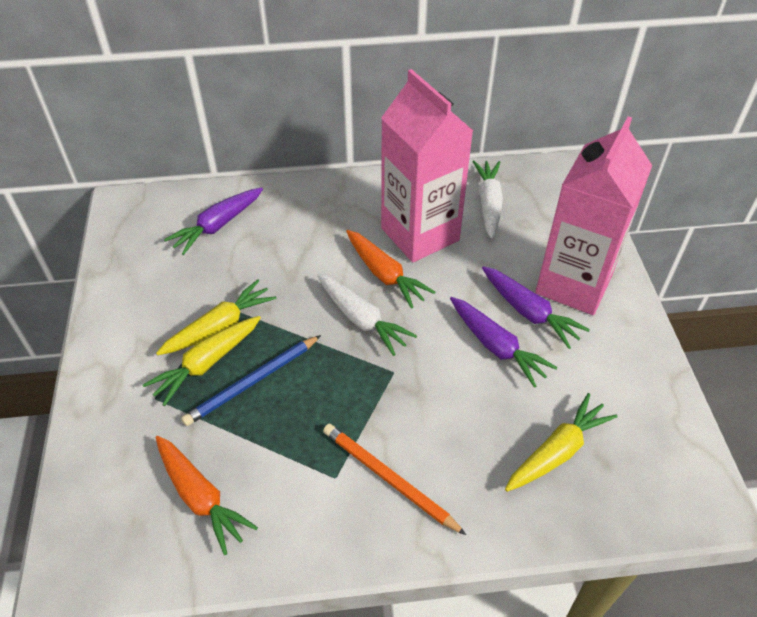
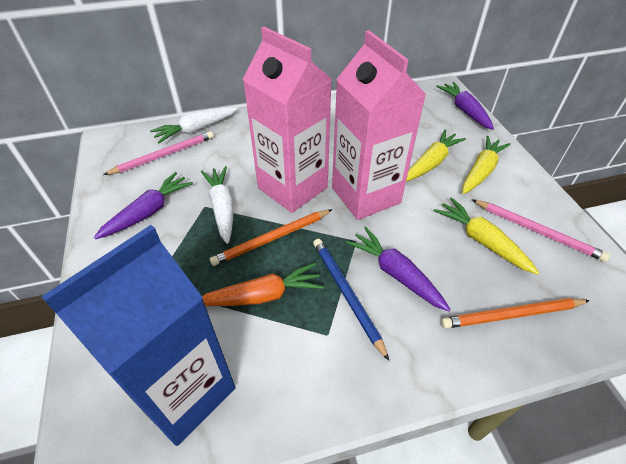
blue carton: 0 -> 1
orange carrot: 2 -> 1
orange pencil: 1 -> 2
pink pencil: 0 -> 2

